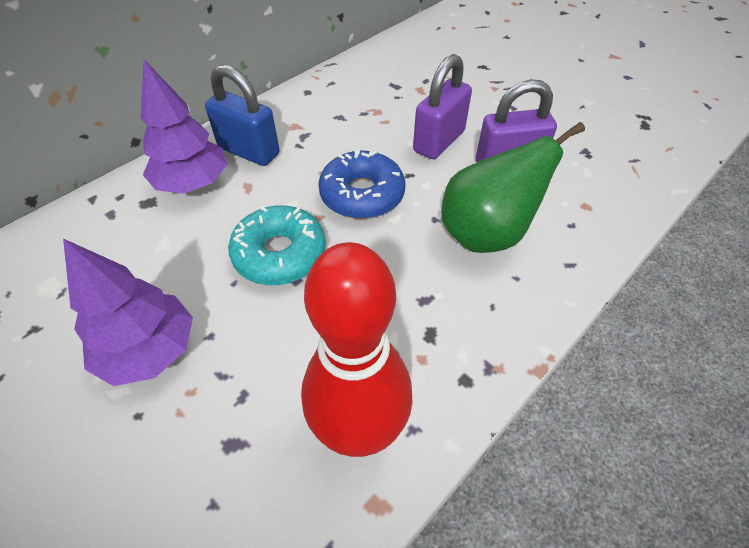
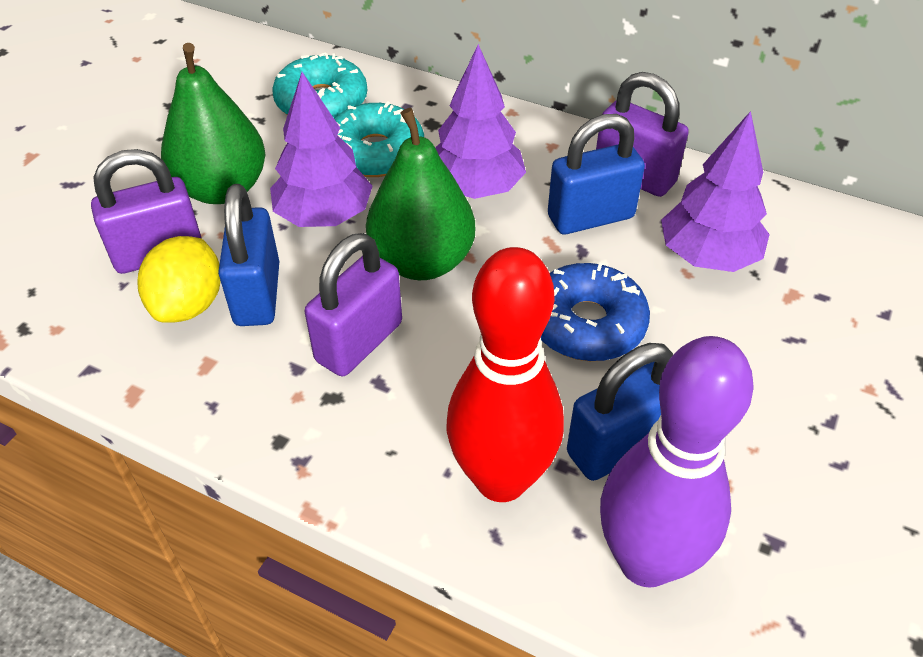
blue padlock: 1 -> 3
green pear: 1 -> 2
purple bowling pin: 0 -> 1
purple padlock: 2 -> 3
purple tree: 2 -> 3
turquoise donut: 1 -> 2
yellow lemon: 0 -> 1

